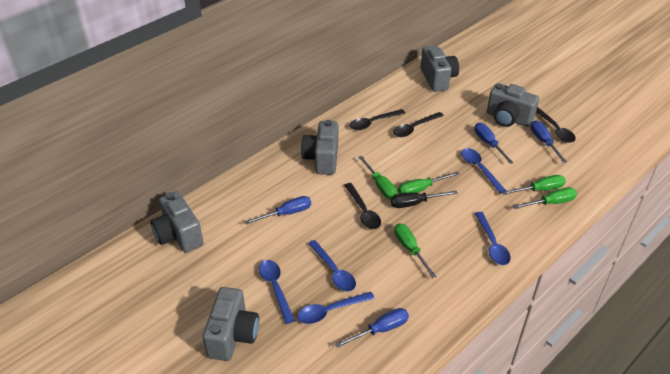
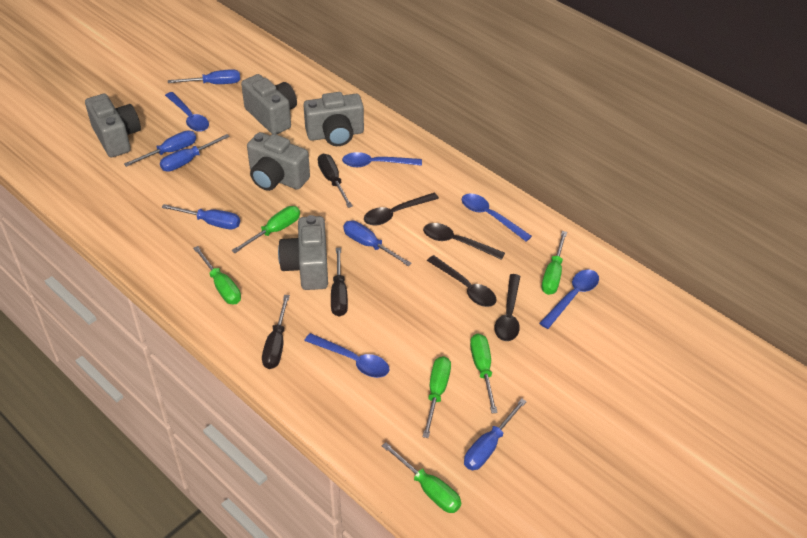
black screwdriver: 1 -> 3
blue screwdriver: 4 -> 6
green screwdriver: 5 -> 6

